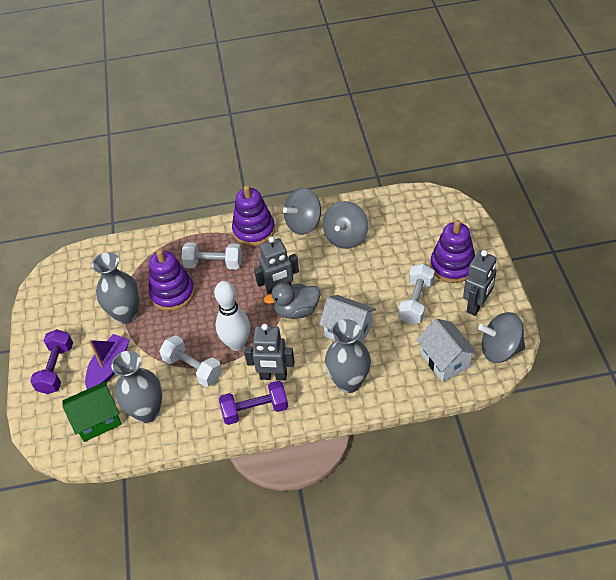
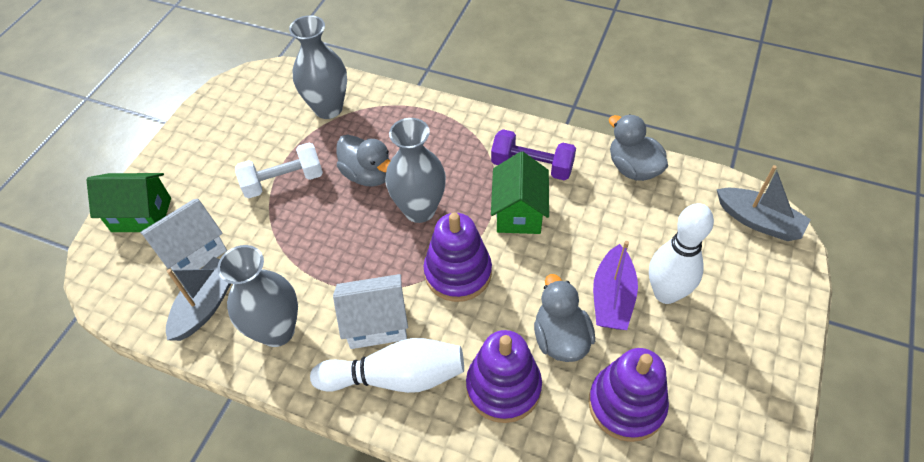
green house: 1 -> 2
grey boat: 0 -> 2
grey duck: 1 -> 3
grey robot: 3 -> 0
grey spinning top: 3 -> 0
purple dumbbell: 2 -> 1
white bowling pin: 1 -> 2
white dumbbell: 3 -> 1

